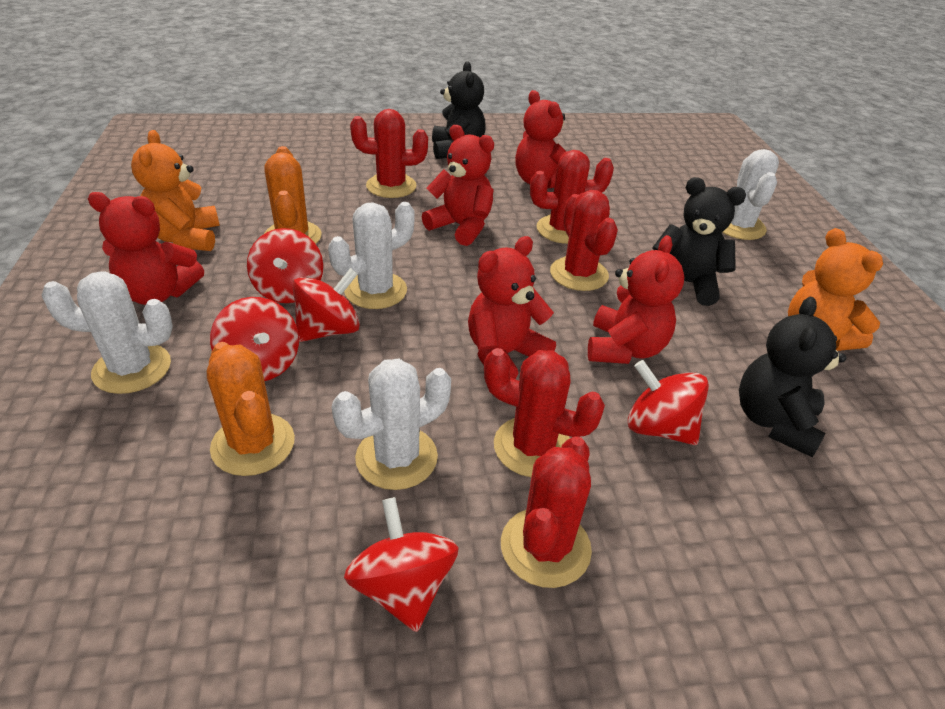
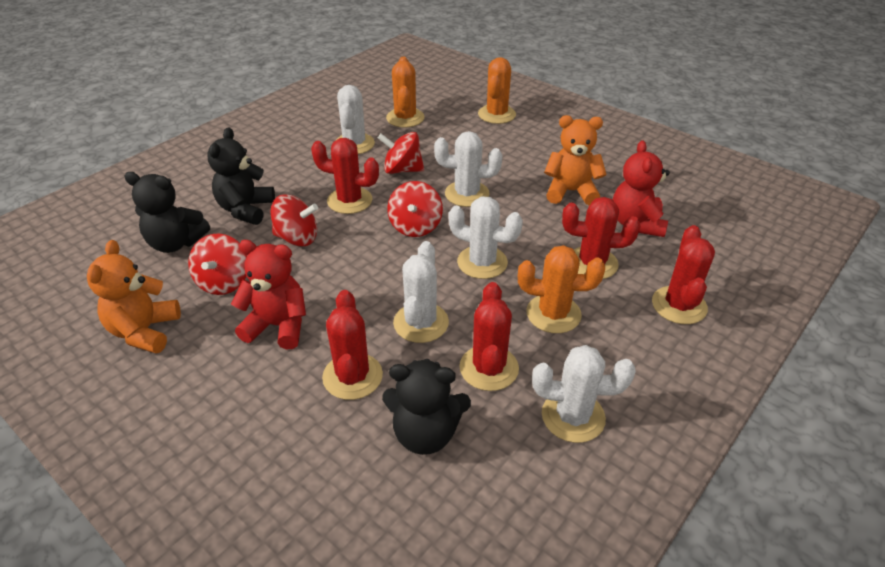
orange cactus: 2 -> 3
red spinning top: 5 -> 4
red teddy bear: 5 -> 2
white cactus: 4 -> 5

